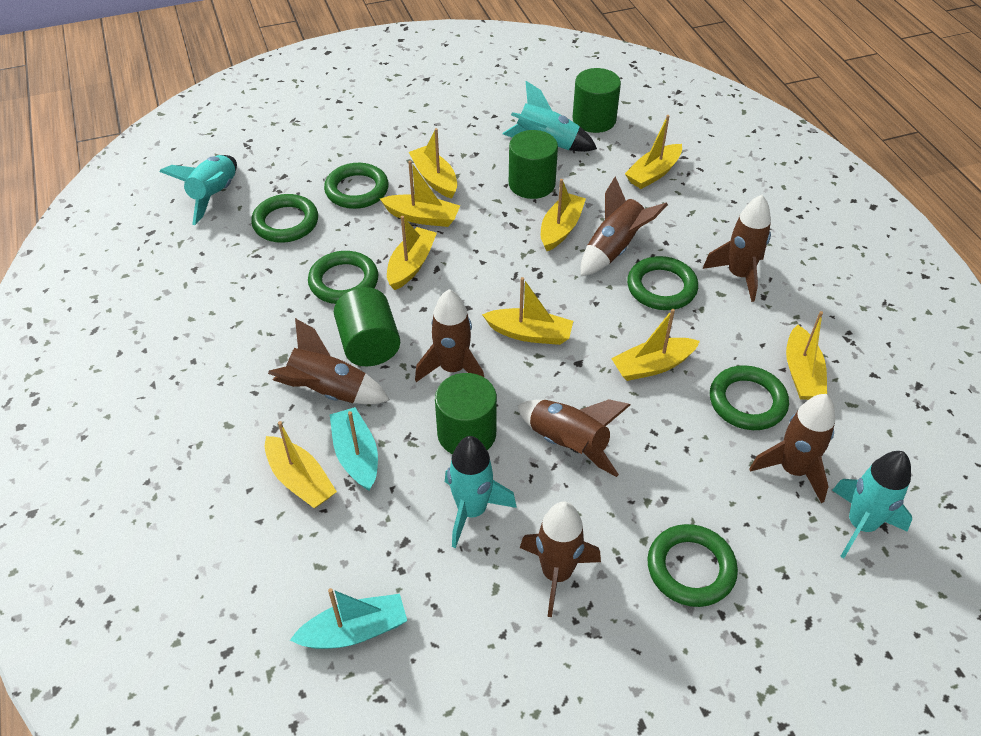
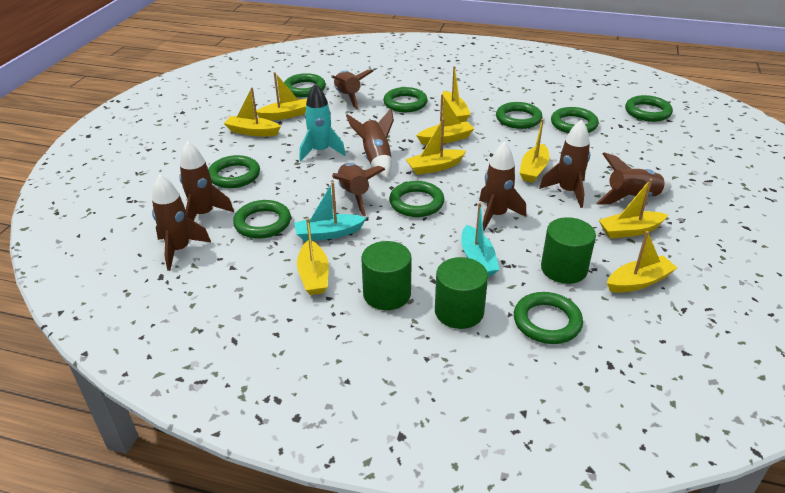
brown rocket: 7 -> 8
green cylinder: 4 -> 3
green ring: 6 -> 9
turquoise rocket: 4 -> 1

